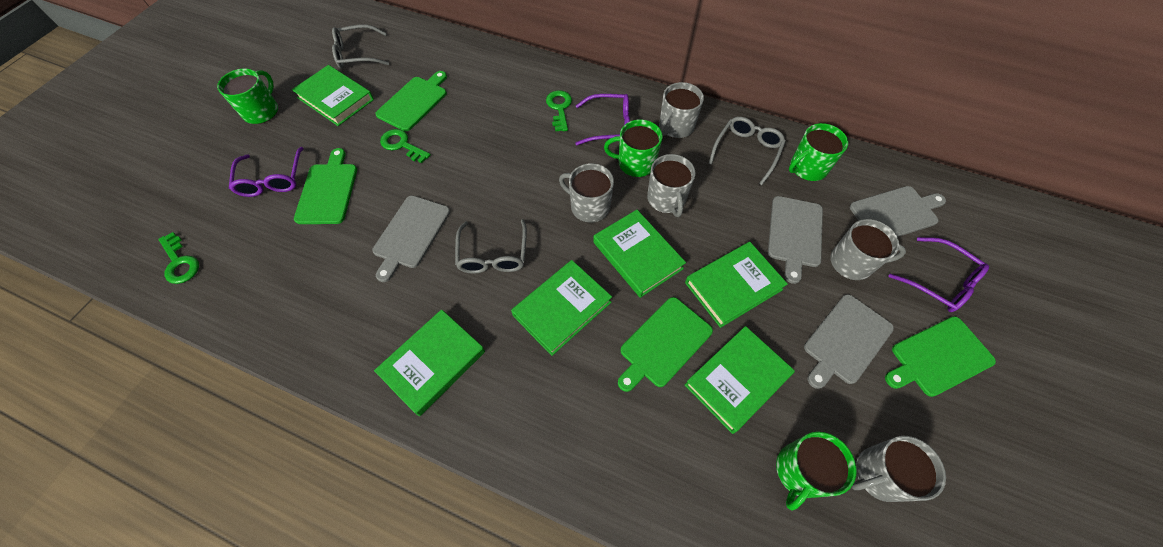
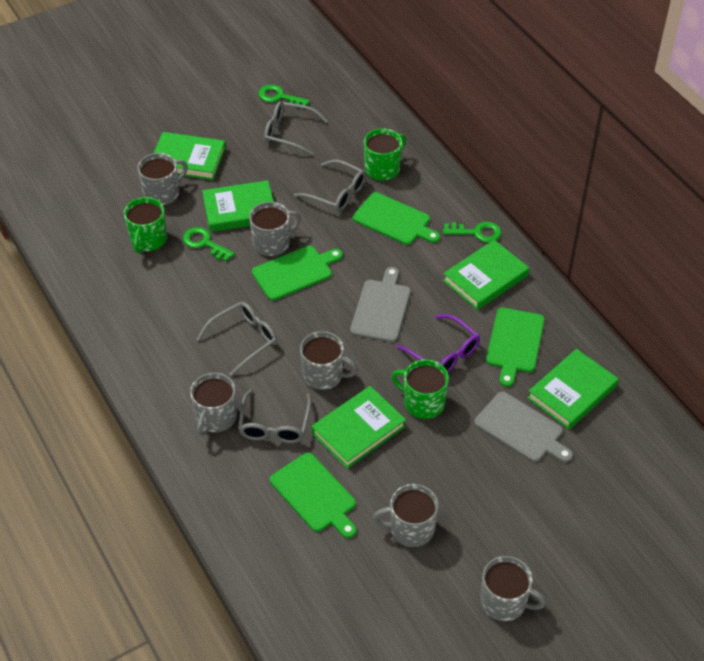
green book: 6 -> 5
green mug: 4 -> 3
grey cutting board: 4 -> 2
grey glasses: 3 -> 4
grey mug: 5 -> 6
purple glasses: 3 -> 1

